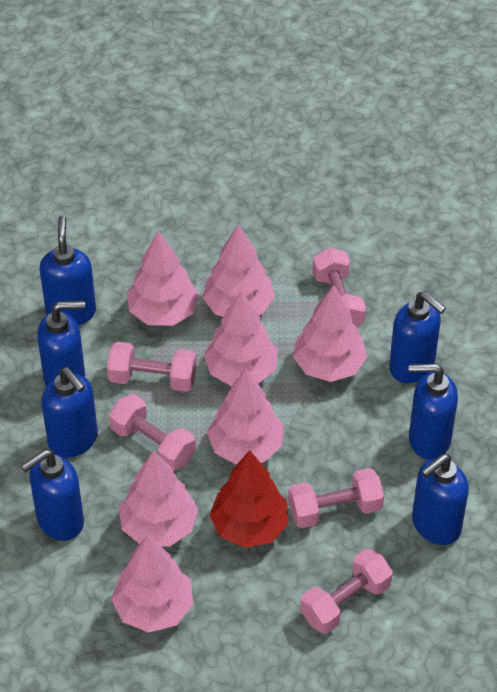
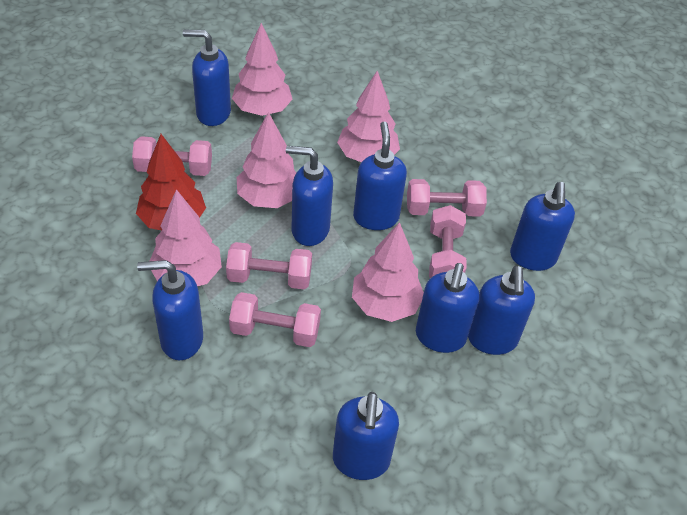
blue soap dispenser: 7 -> 8
pink tree: 7 -> 5

